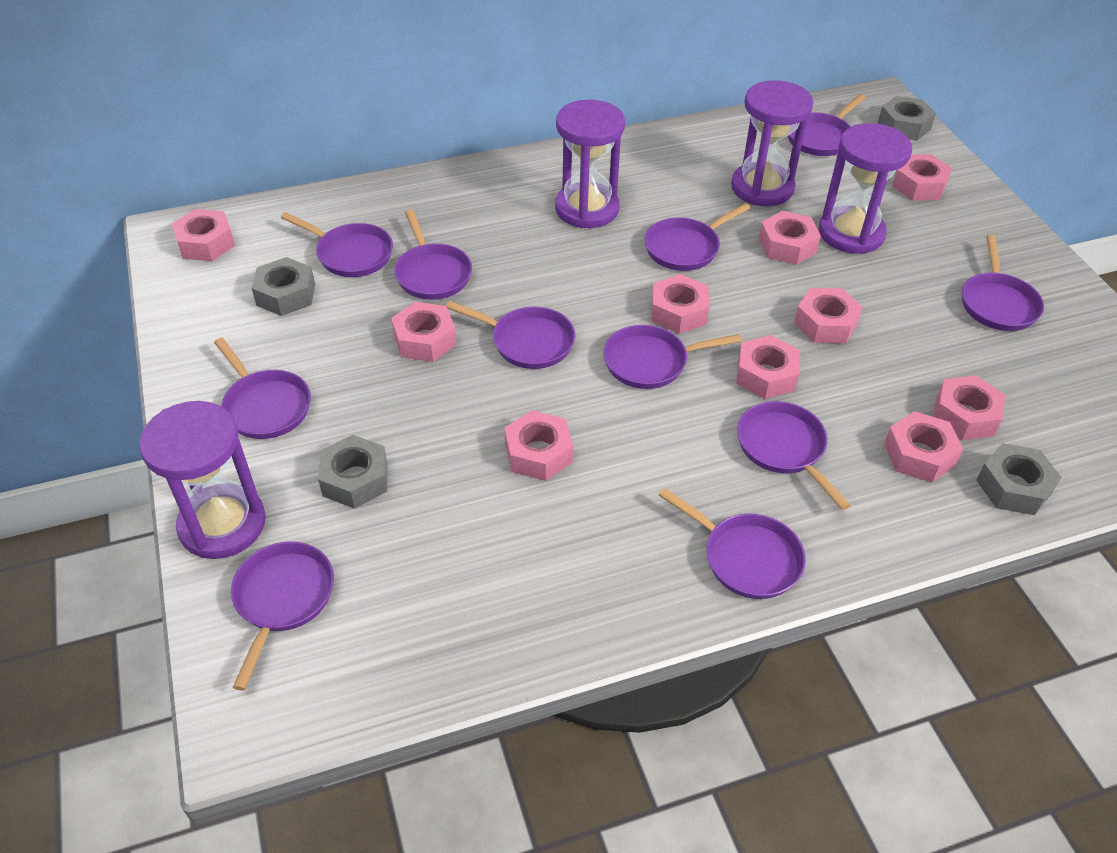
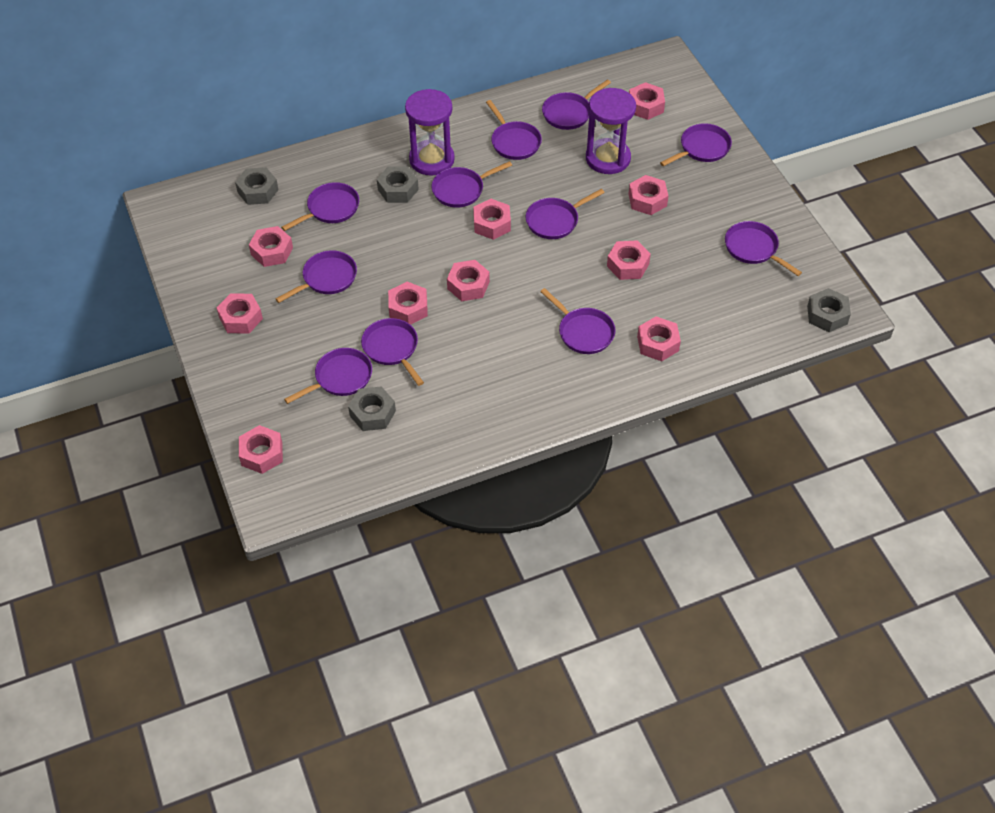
purple hourglass: 4 -> 2

